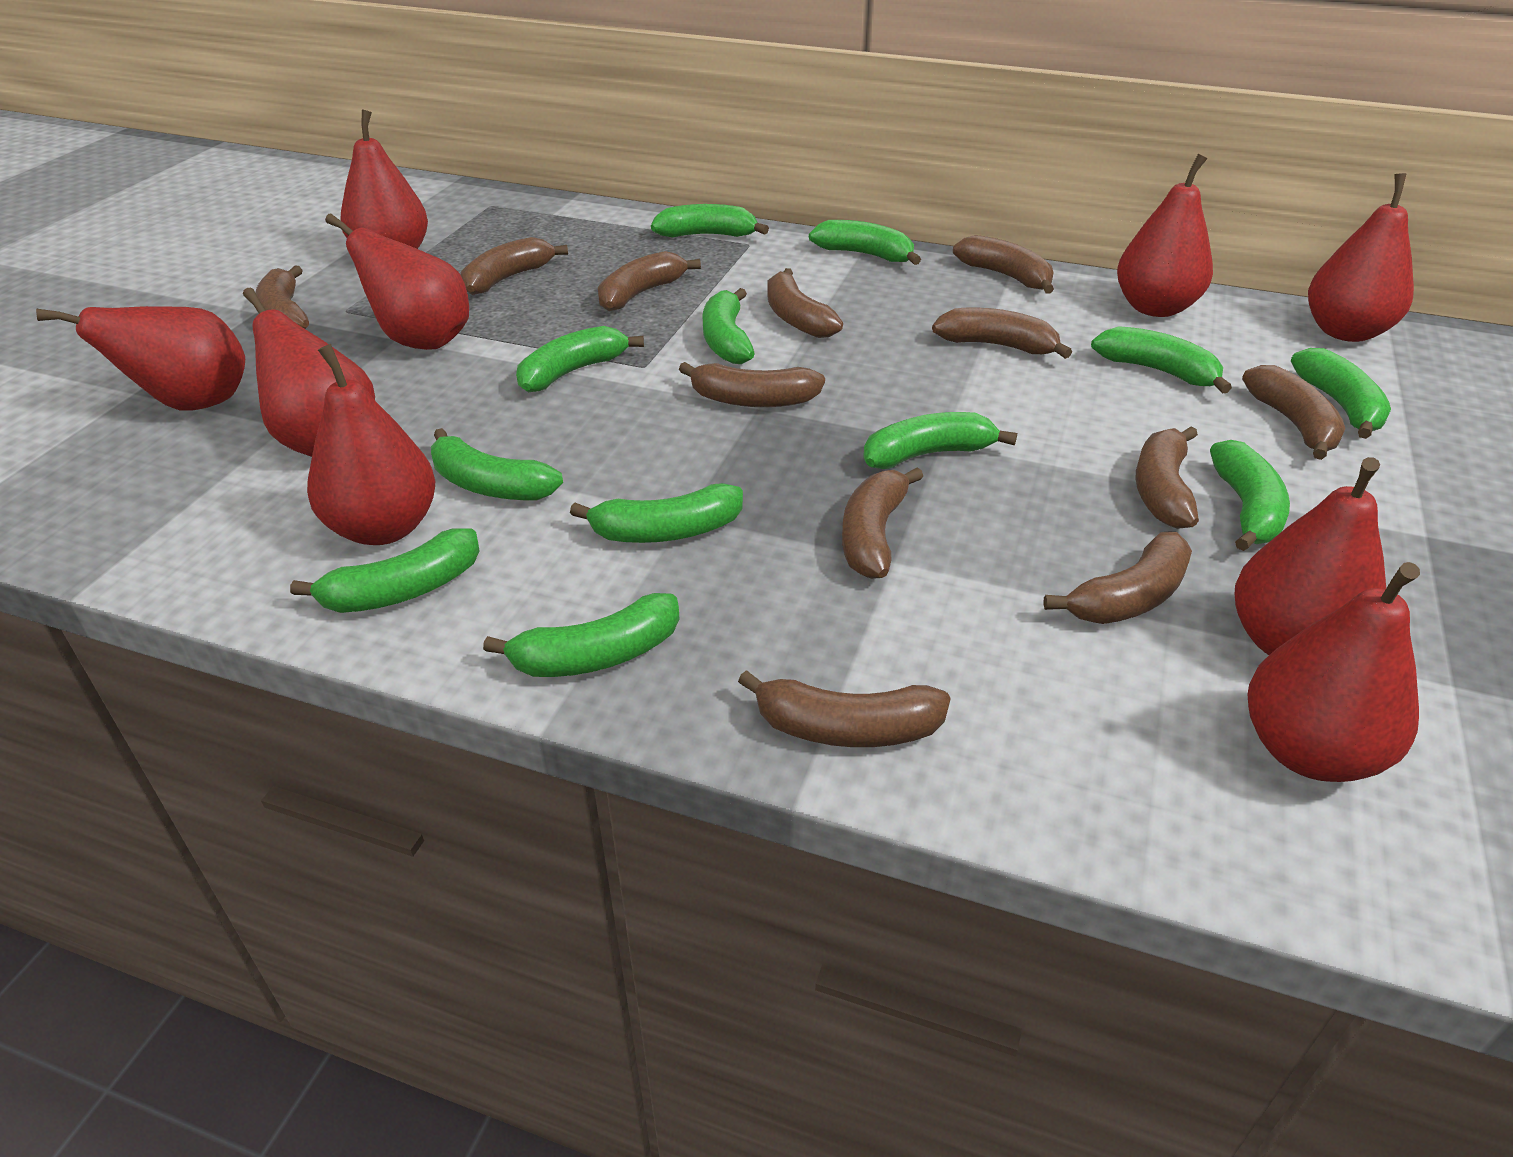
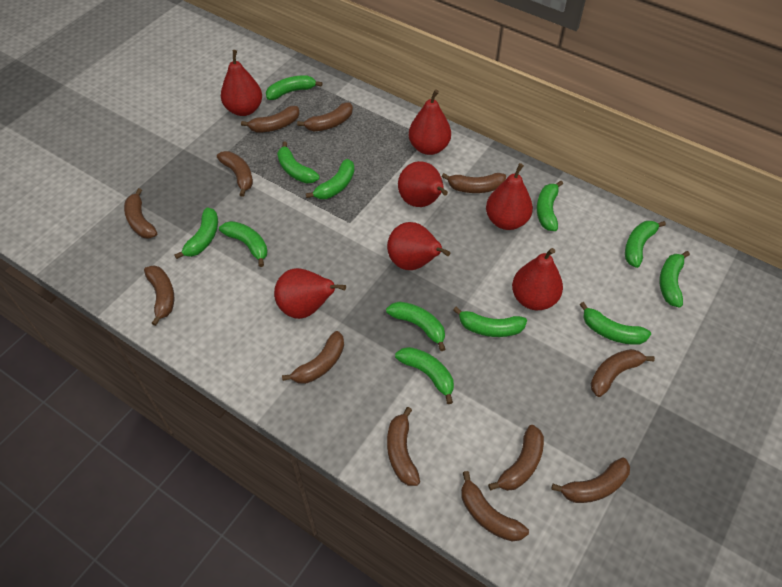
red pear: 9 -> 7

